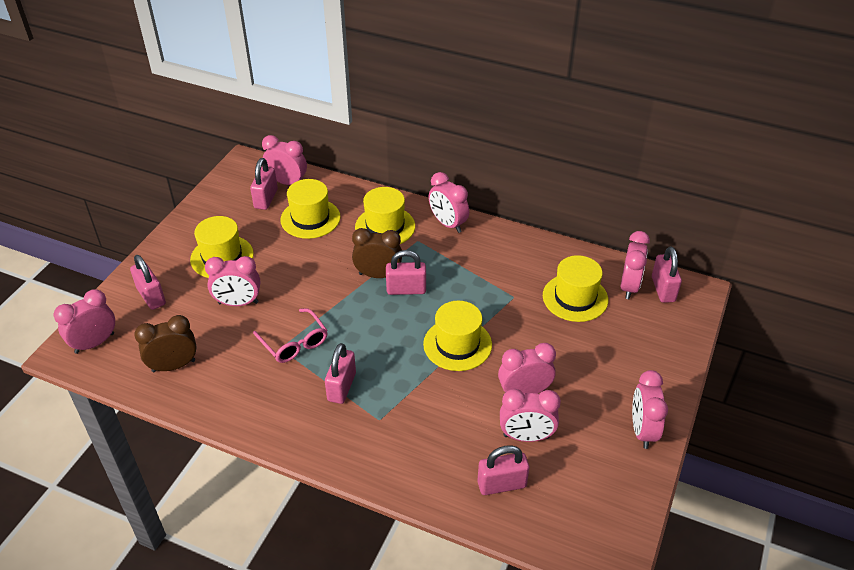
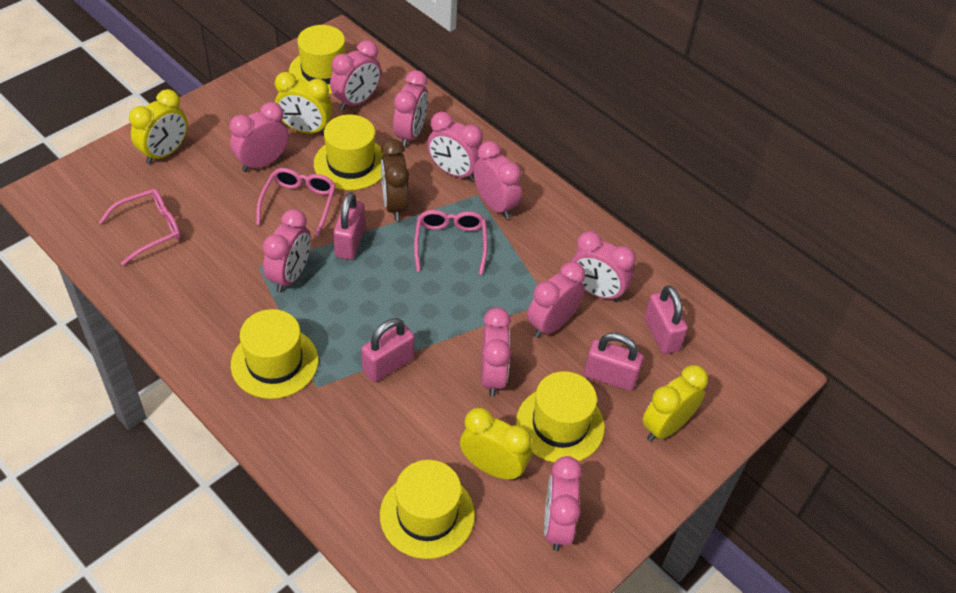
brown clock: 2 -> 1
pink clock: 8 -> 10
pink glasses: 1 -> 3
pink padlock: 6 -> 4
yellow clock: 0 -> 4

